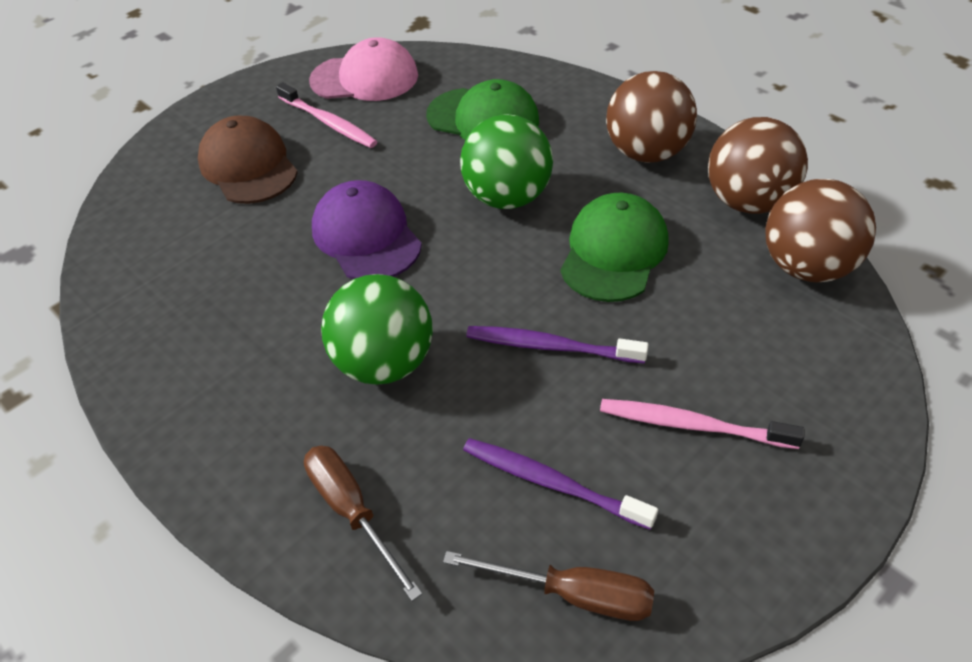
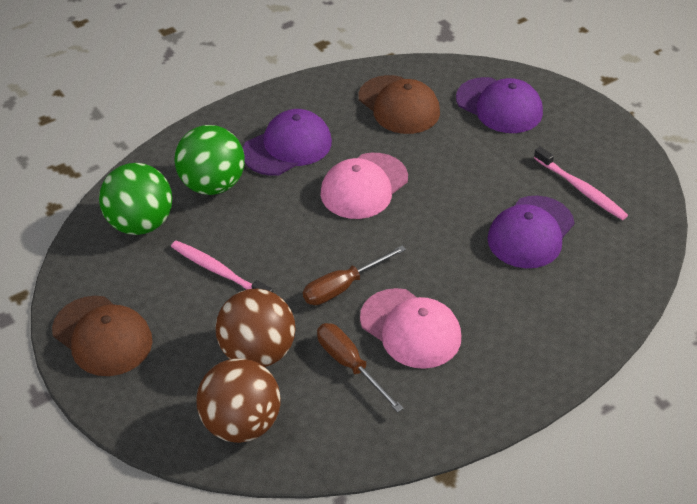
brown ball: 3 -> 2
brown cap: 1 -> 2
green cap: 2 -> 0
pink cap: 1 -> 2
purple cap: 1 -> 3
purple toothbrush: 2 -> 0

